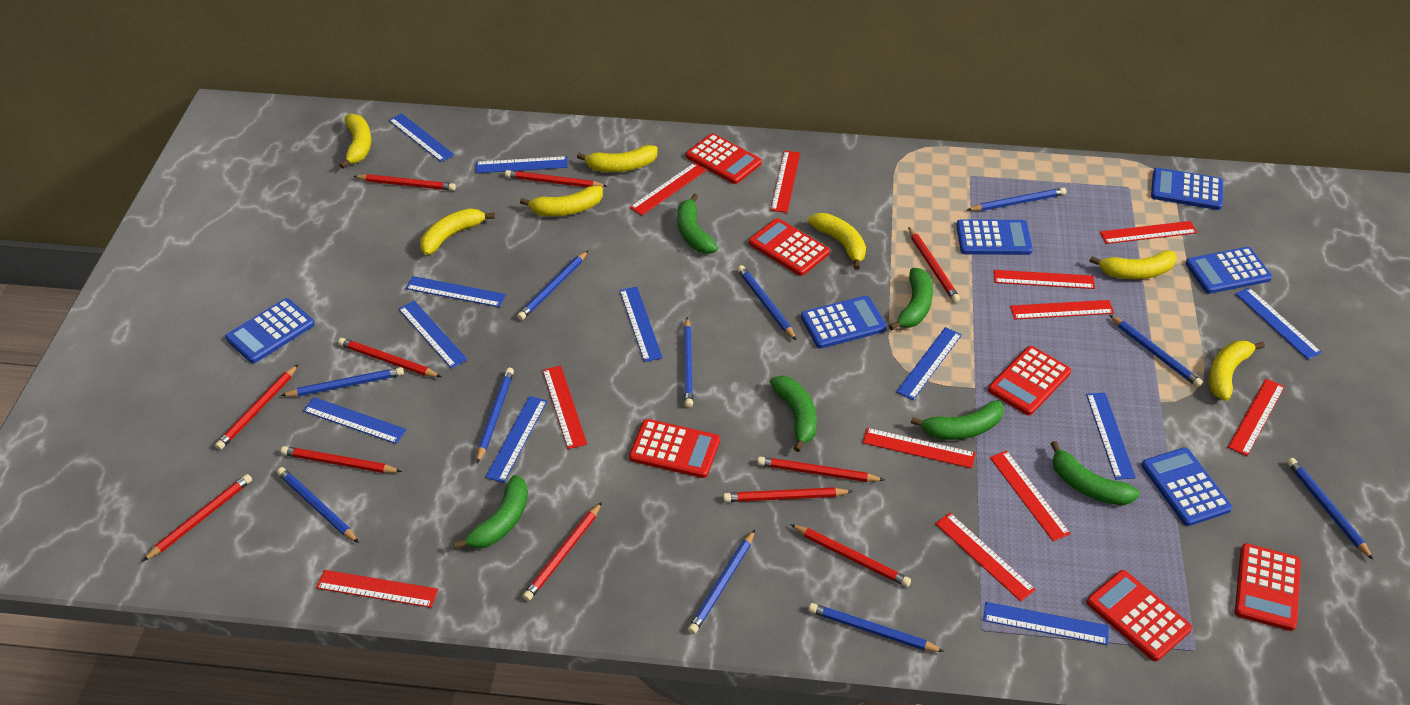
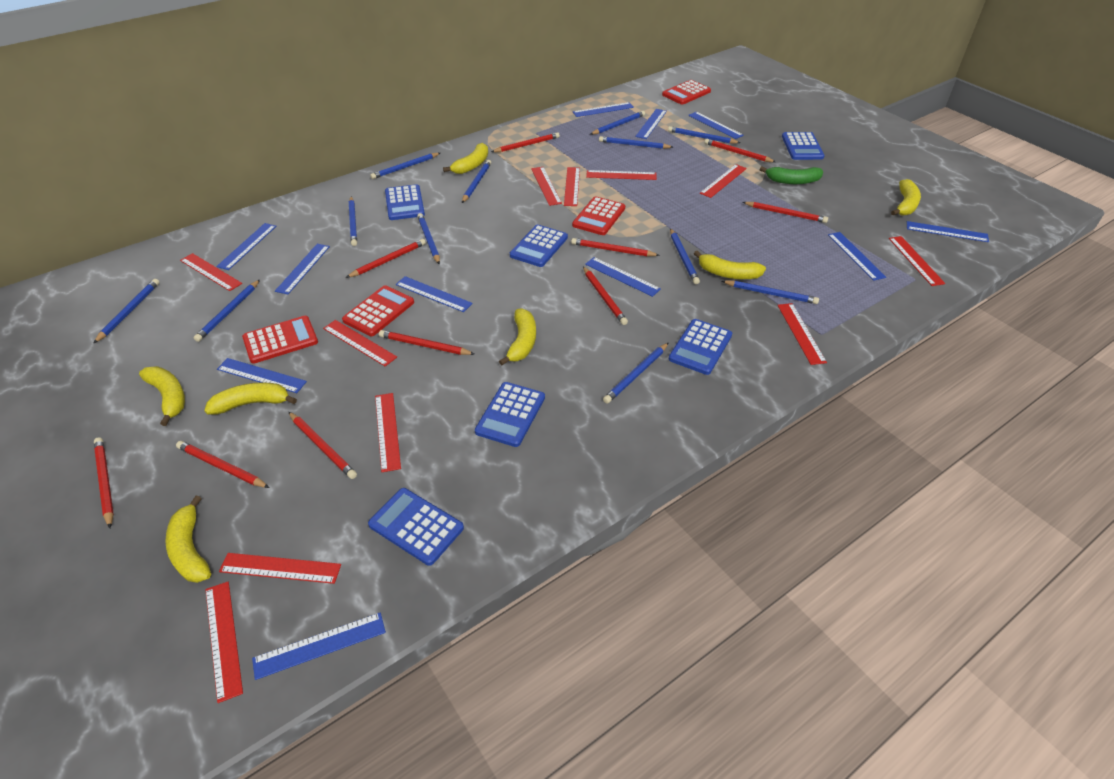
blue pencil: 11 -> 12
green banana: 6 -> 1
red calculator: 6 -> 4
red pencil: 11 -> 10

